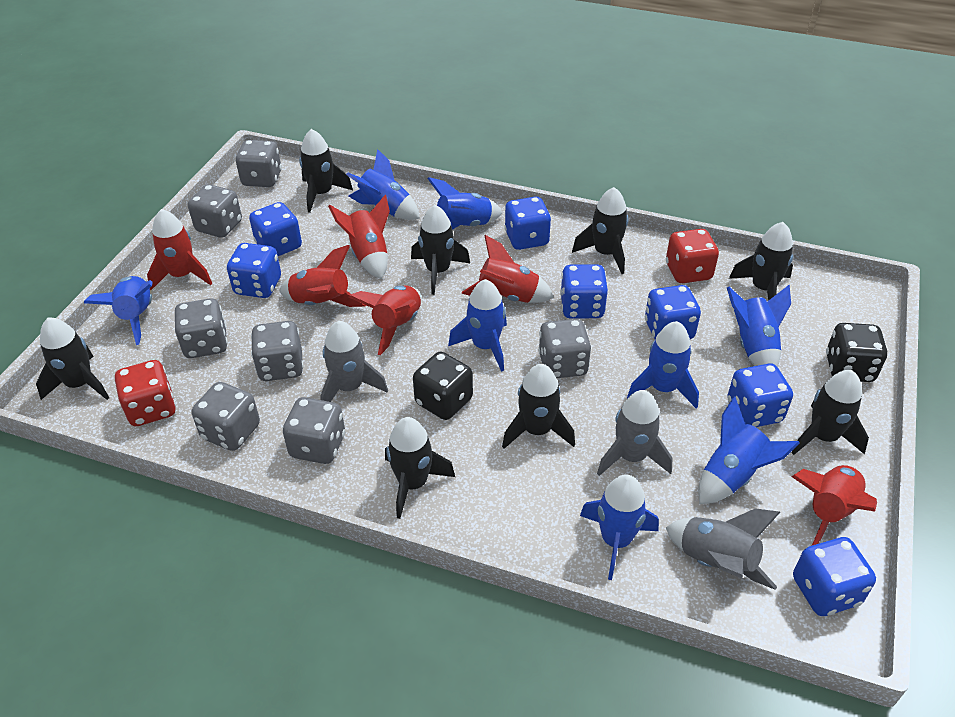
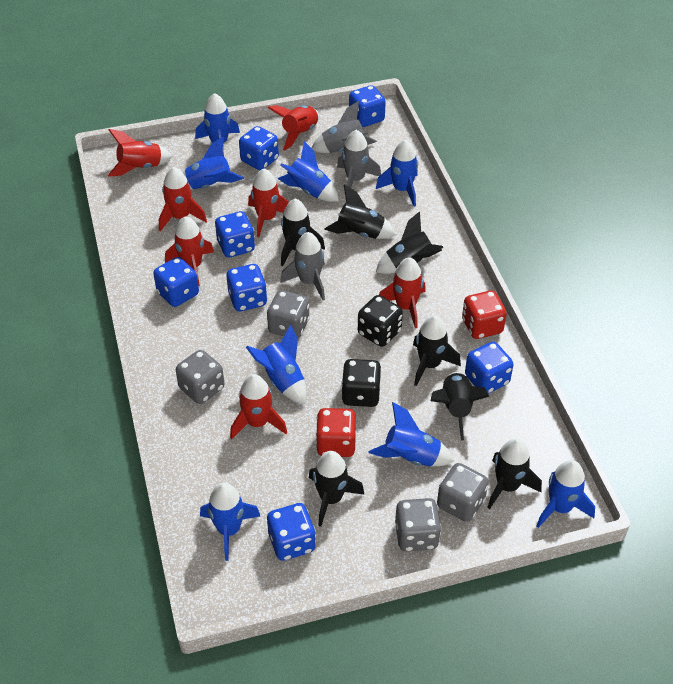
black rocket: 8 -> 7
grey dice: 7 -> 4
red rocket: 6 -> 7

